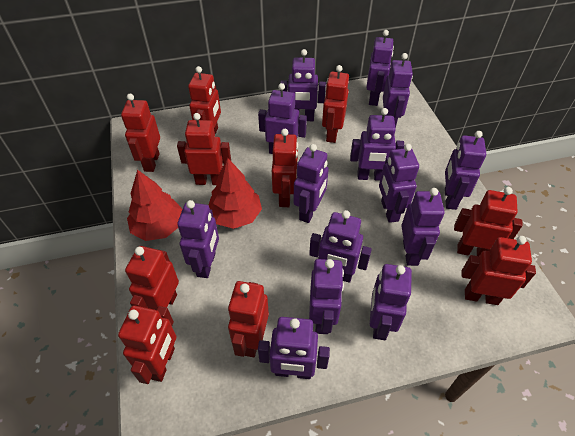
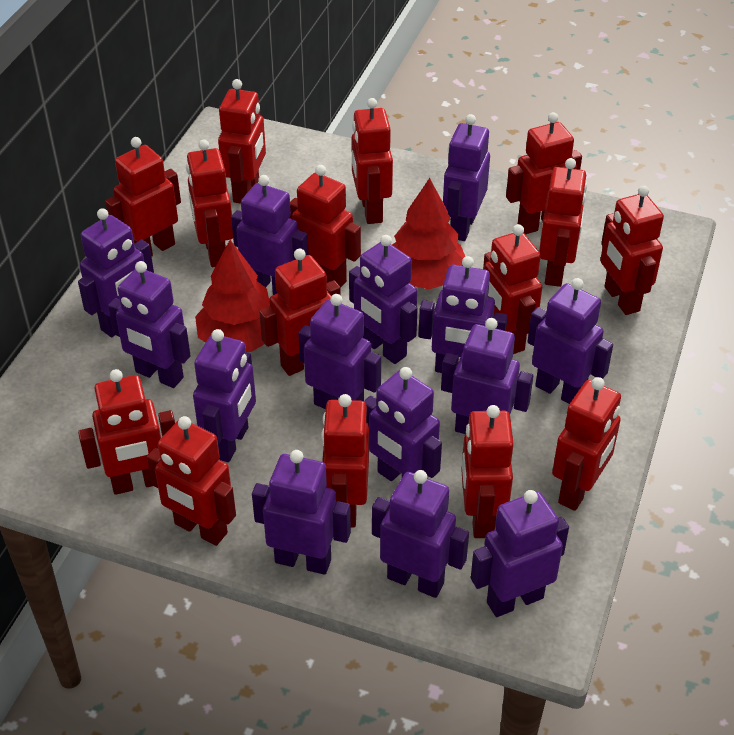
red robot: 10 -> 15

